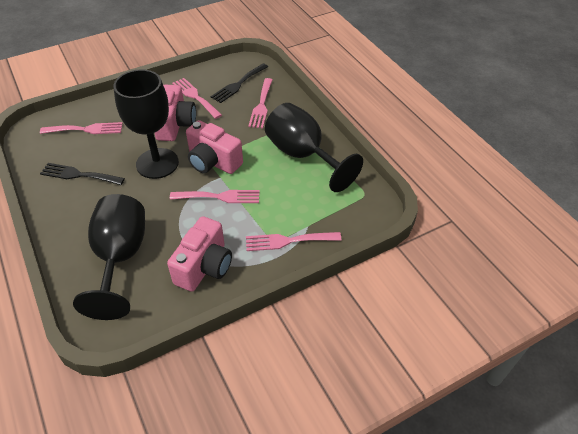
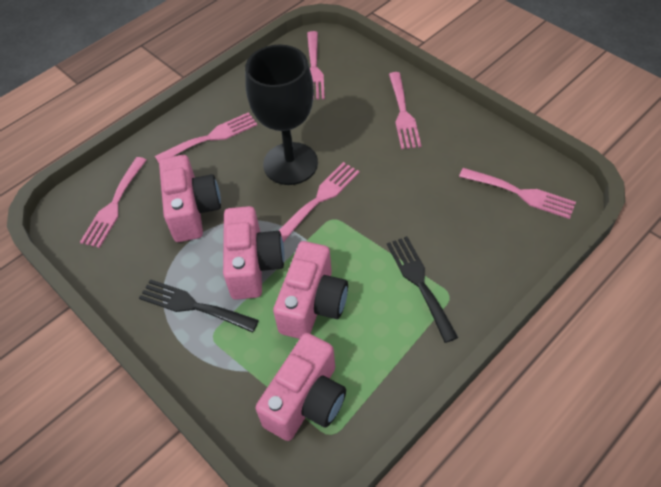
black goblet: 3 -> 1
pink camera: 3 -> 4
pink fork: 5 -> 6

